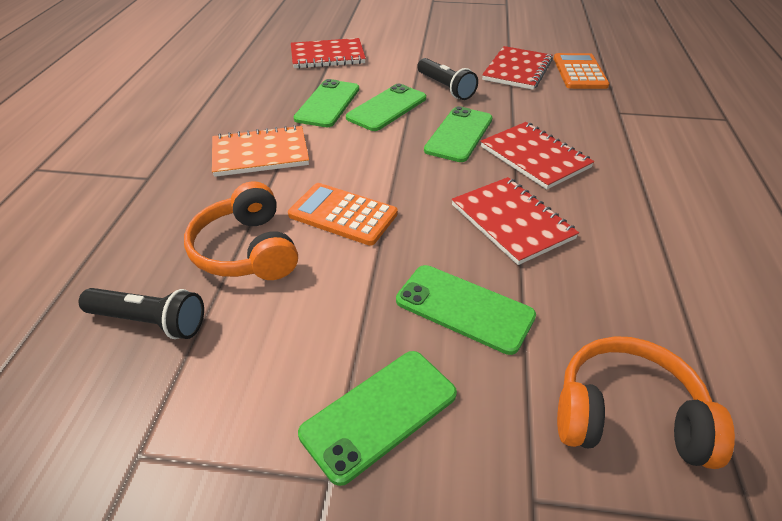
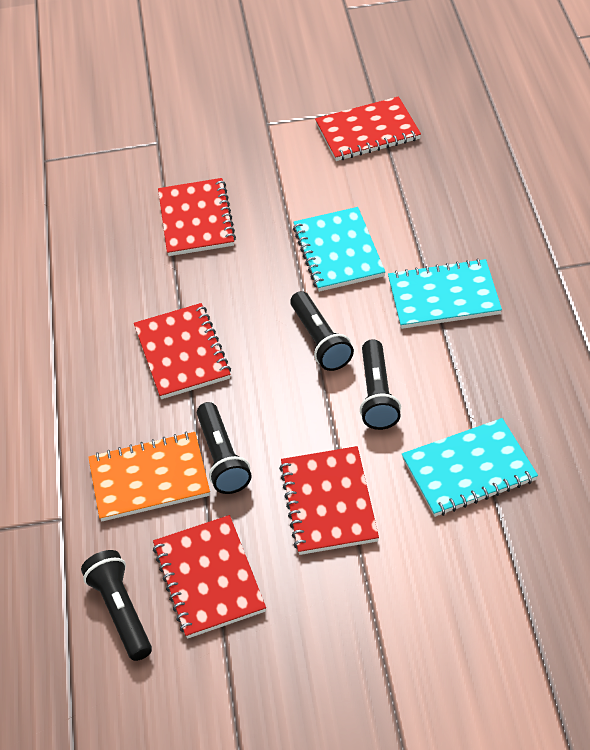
black flashlight: 2 -> 4
green phone: 5 -> 0
orange calculator: 2 -> 0
orange headphones: 2 -> 0
red notebook: 4 -> 5
turquoise notebook: 0 -> 3

